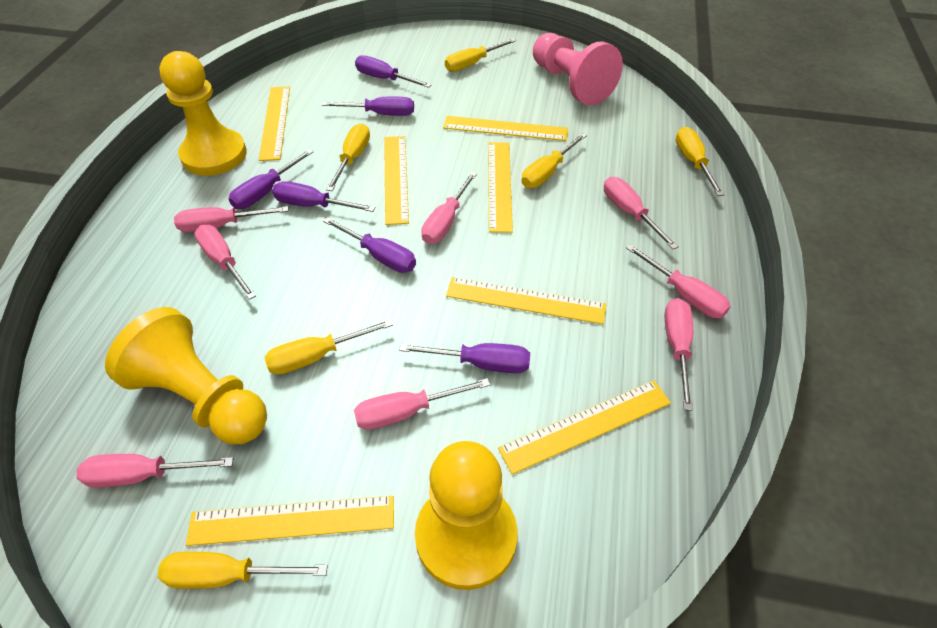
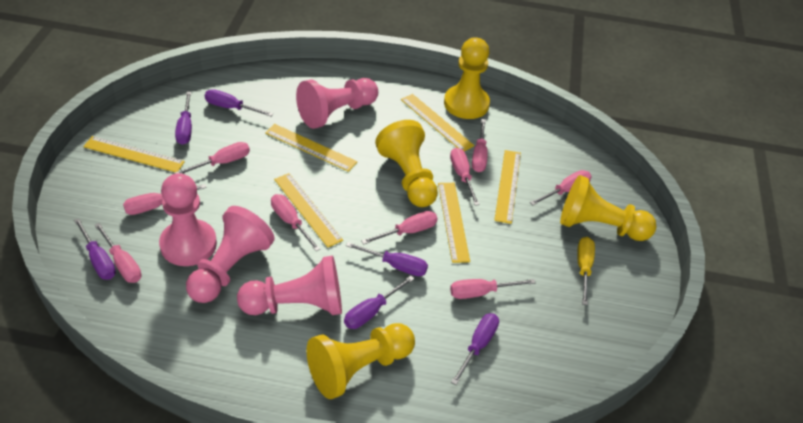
pink pawn: 1 -> 4
pink screwdriver: 8 -> 9
yellow pawn: 3 -> 4
yellow ruler: 7 -> 6
yellow screwdriver: 6 -> 1

